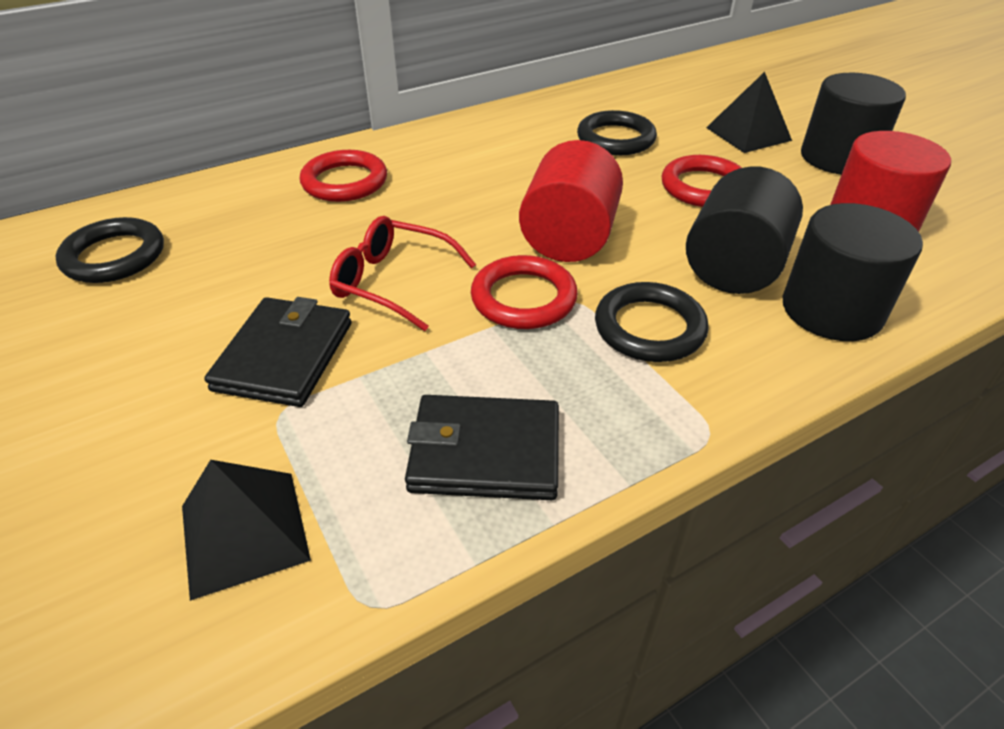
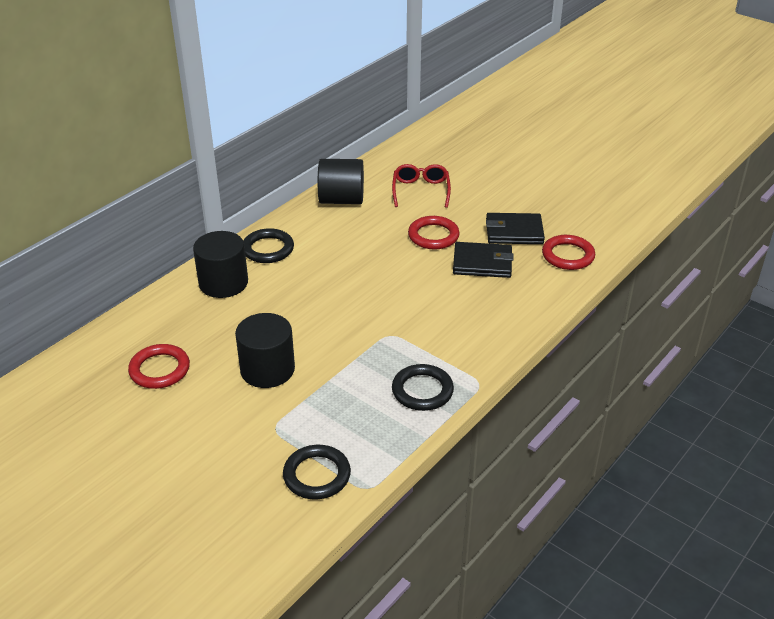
black pyramid: 2 -> 0
red cylinder: 2 -> 0

